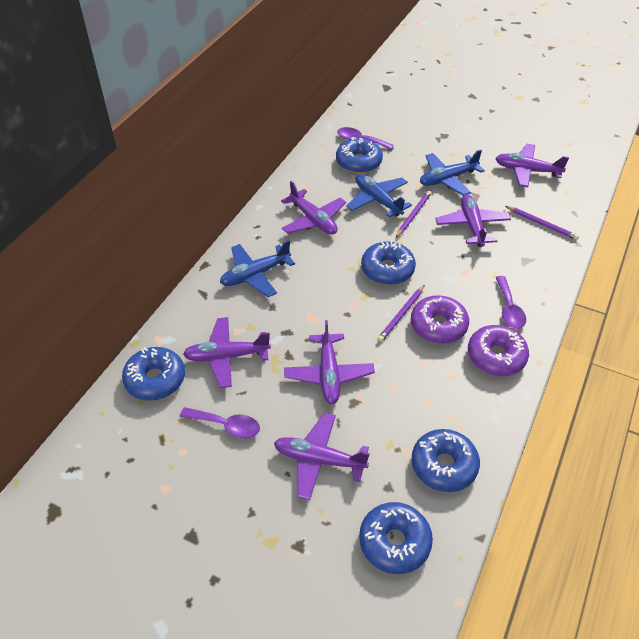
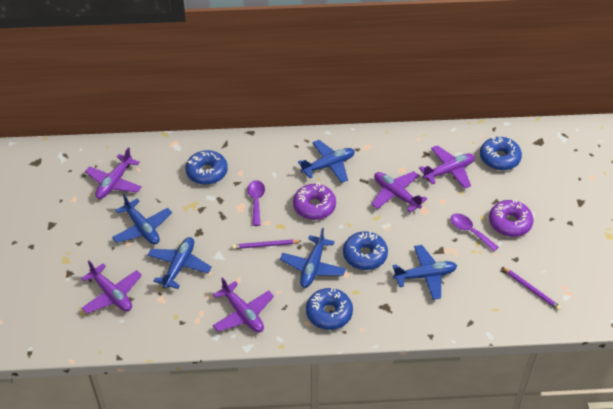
blue donut: 5 -> 4
blue plane: 3 -> 5
purple pencil: 3 -> 2
purple plane: 6 -> 5
purple spoon: 3 -> 2

